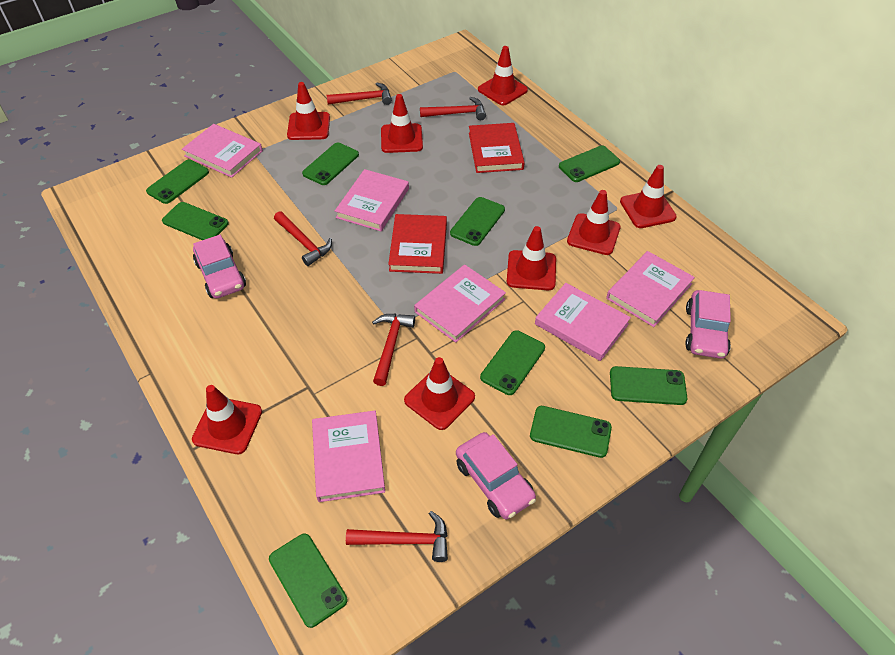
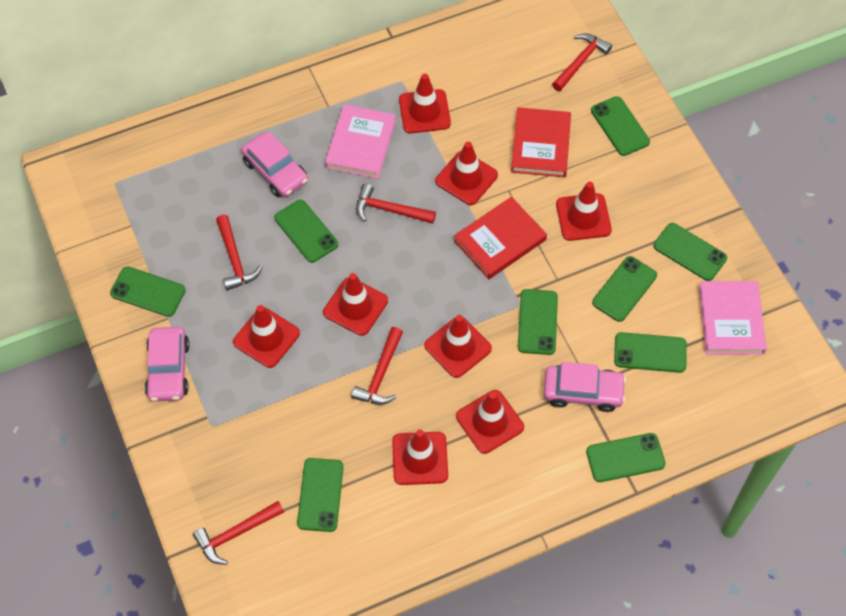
pink book: 6 -> 2

